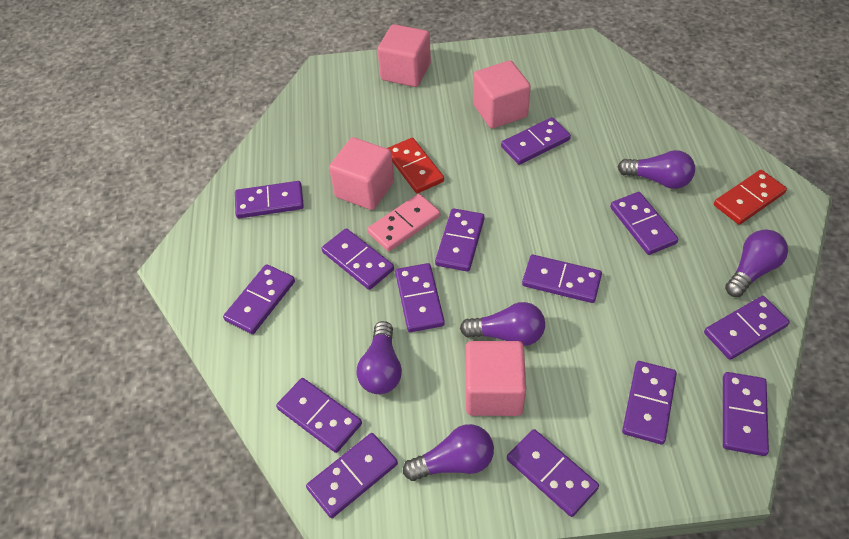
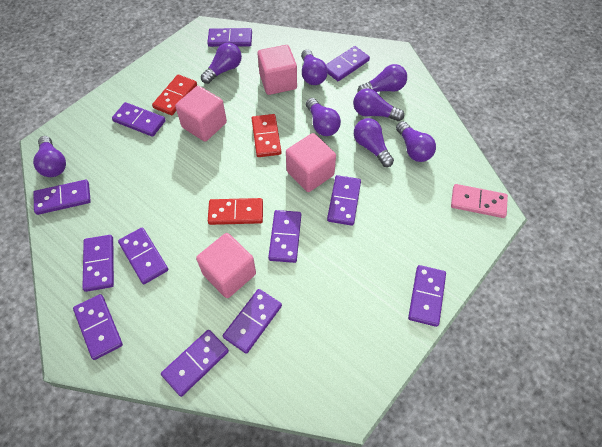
purple domino: 14 -> 12
purple light bulb: 5 -> 8
red domino: 2 -> 3

